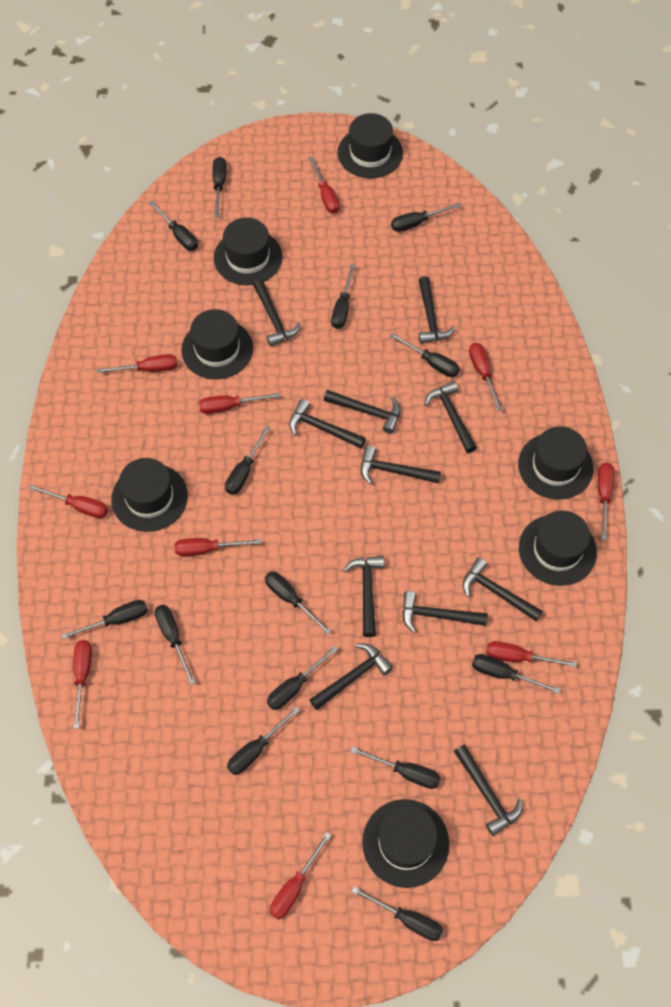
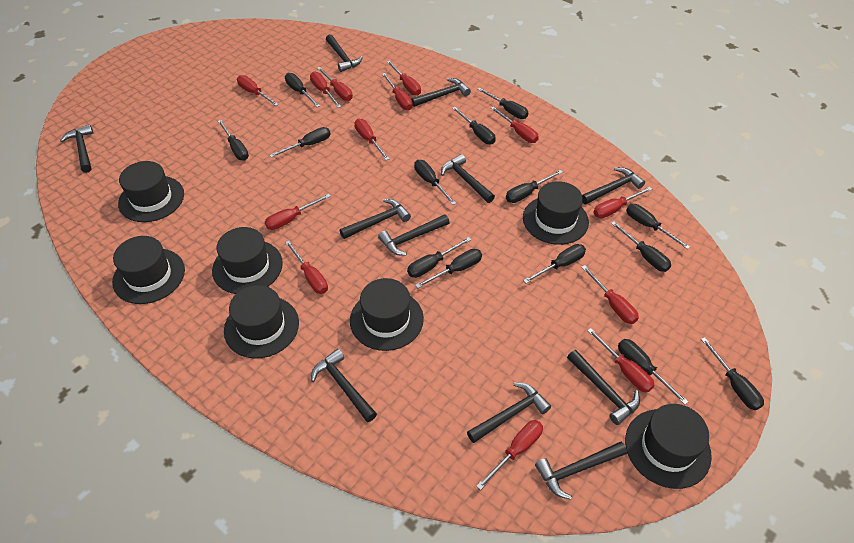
red screwdriver: 10 -> 13

